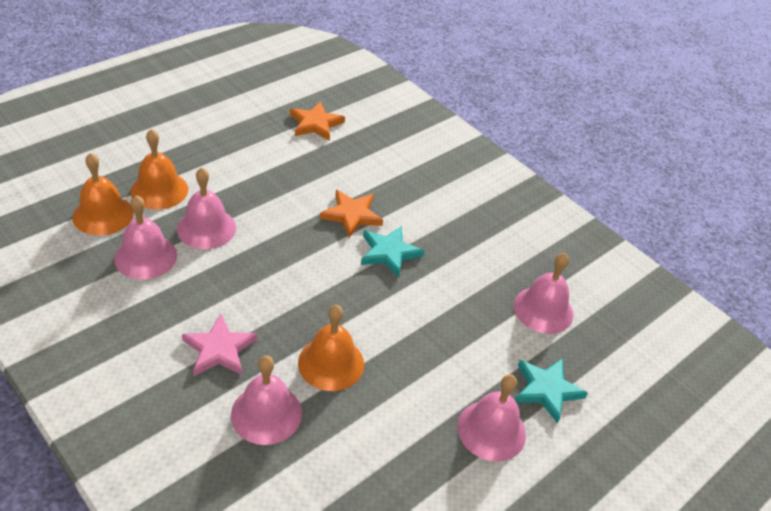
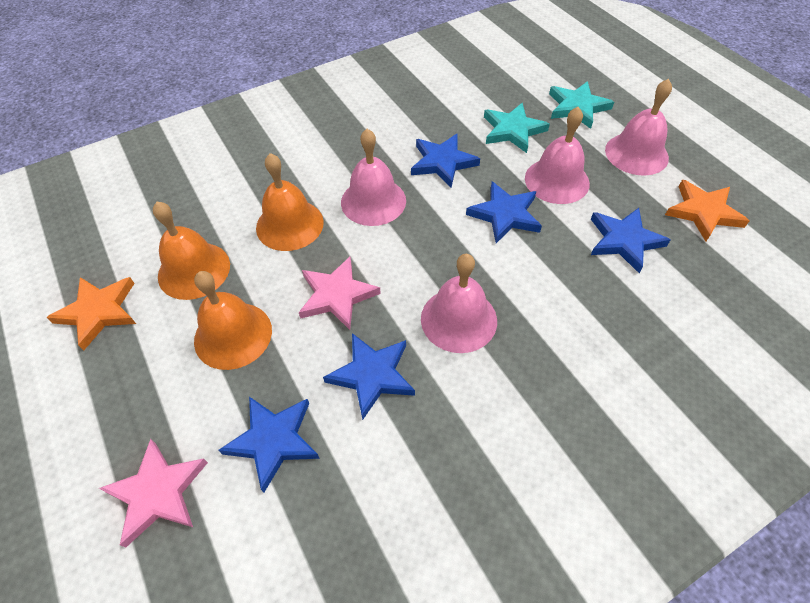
blue star: 0 -> 5
pink bell: 5 -> 4
pink star: 1 -> 2

